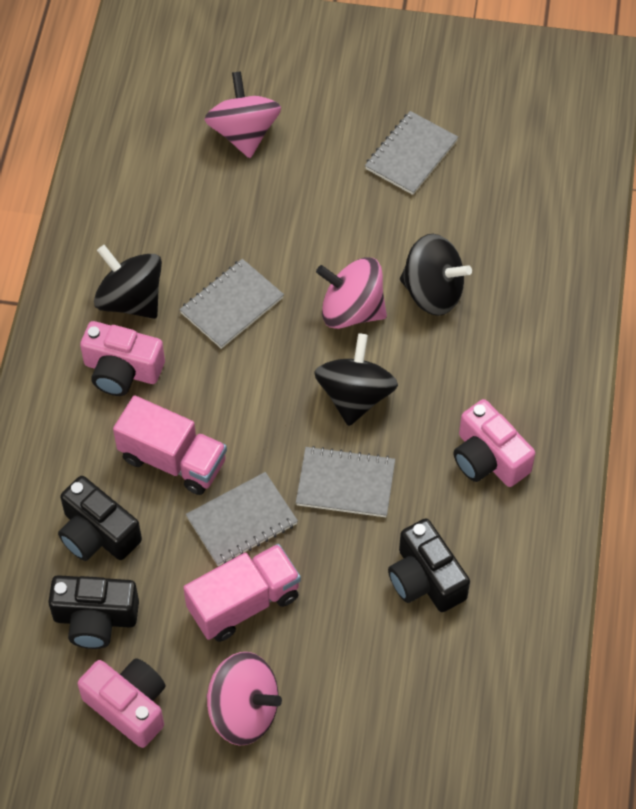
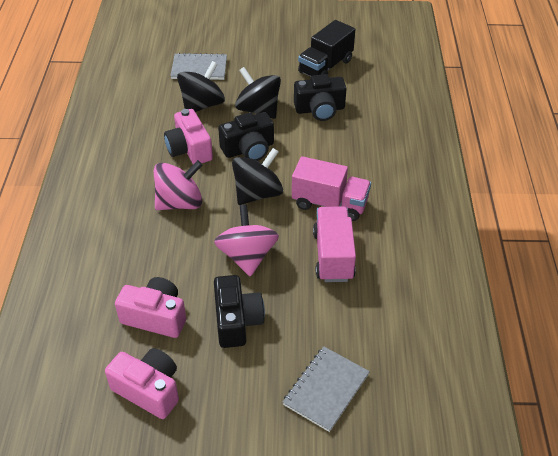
black truck: 0 -> 1
grey notebook: 4 -> 2
pink spinning top: 3 -> 2

